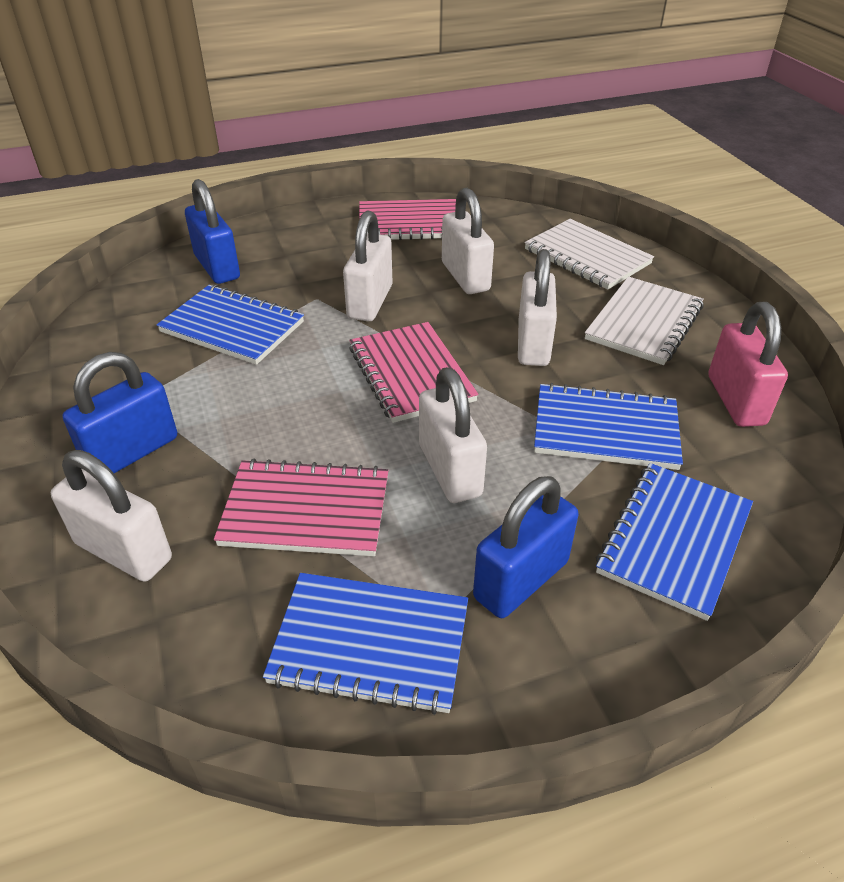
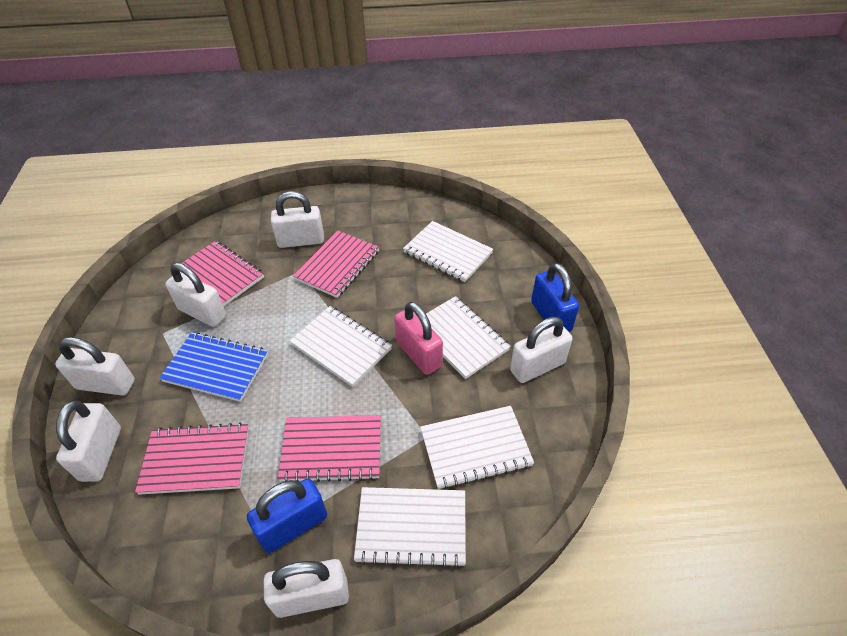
blue notebook: 4 -> 1
blue padlock: 3 -> 2
pink notebook: 3 -> 4
white notebook: 2 -> 5
white padlock: 5 -> 6

